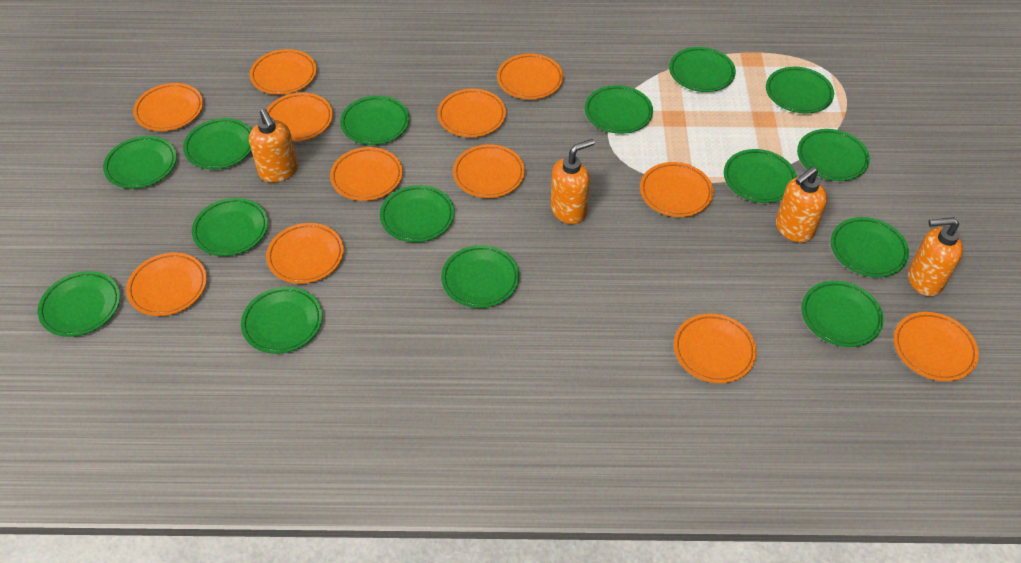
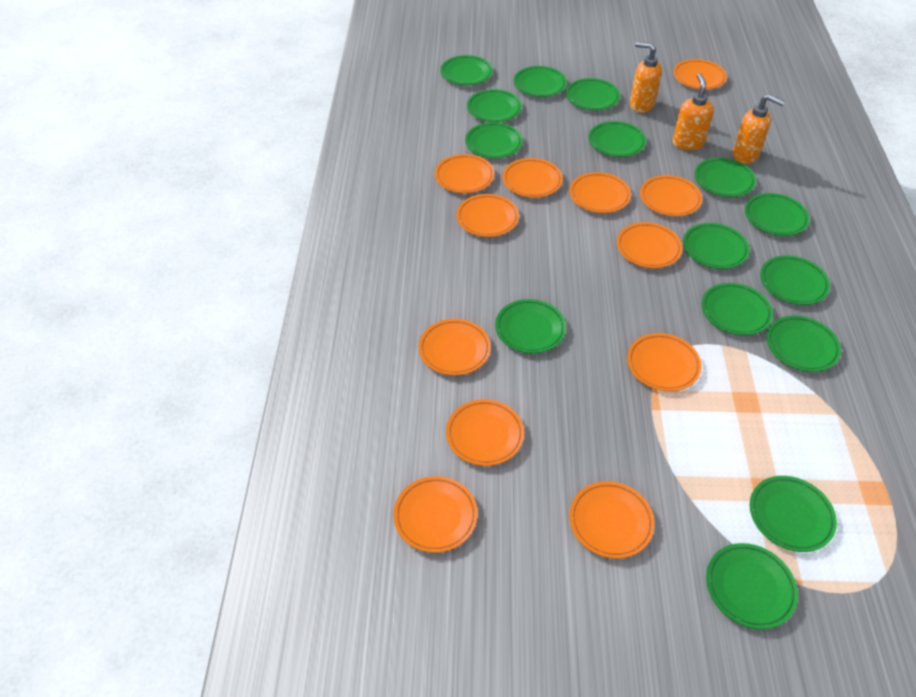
orange soap dispenser: 4 -> 3

